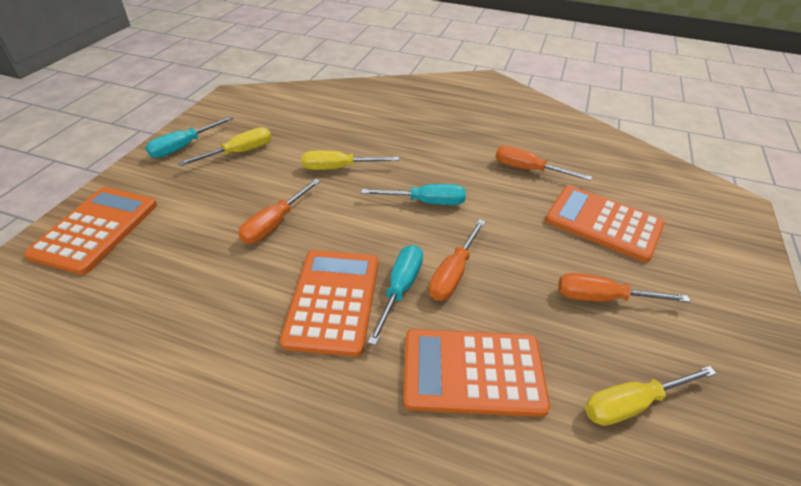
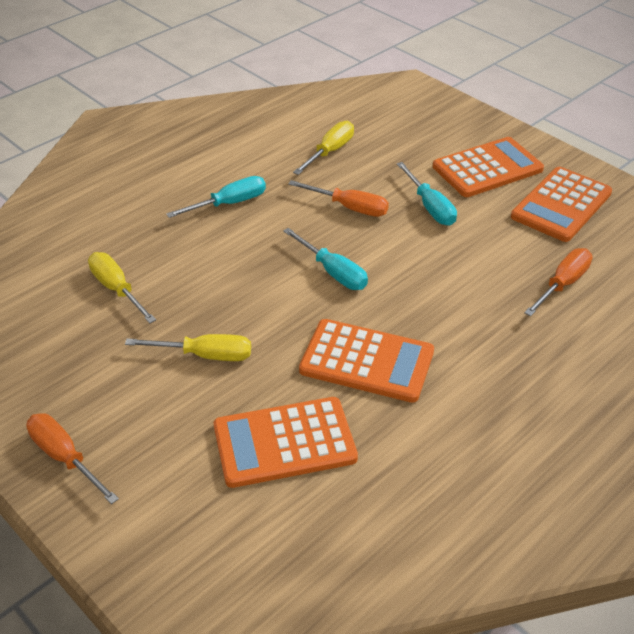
orange screwdriver: 4 -> 3

